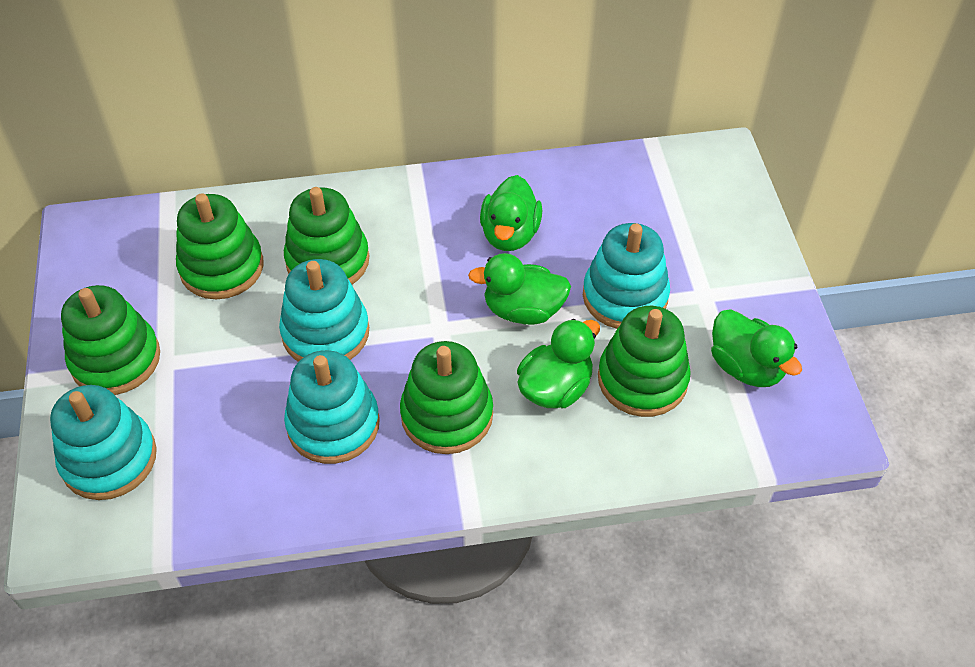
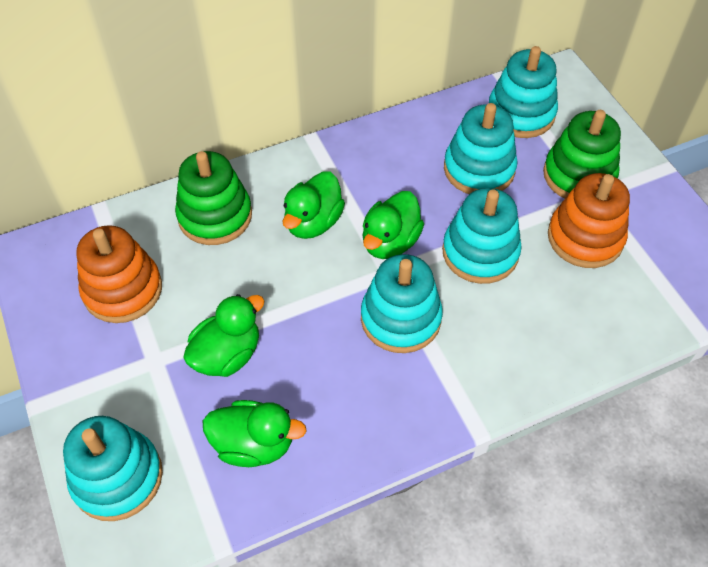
green stacking toy: 5 -> 2
orange stacking toy: 0 -> 2
turquoise stacking toy: 4 -> 5

